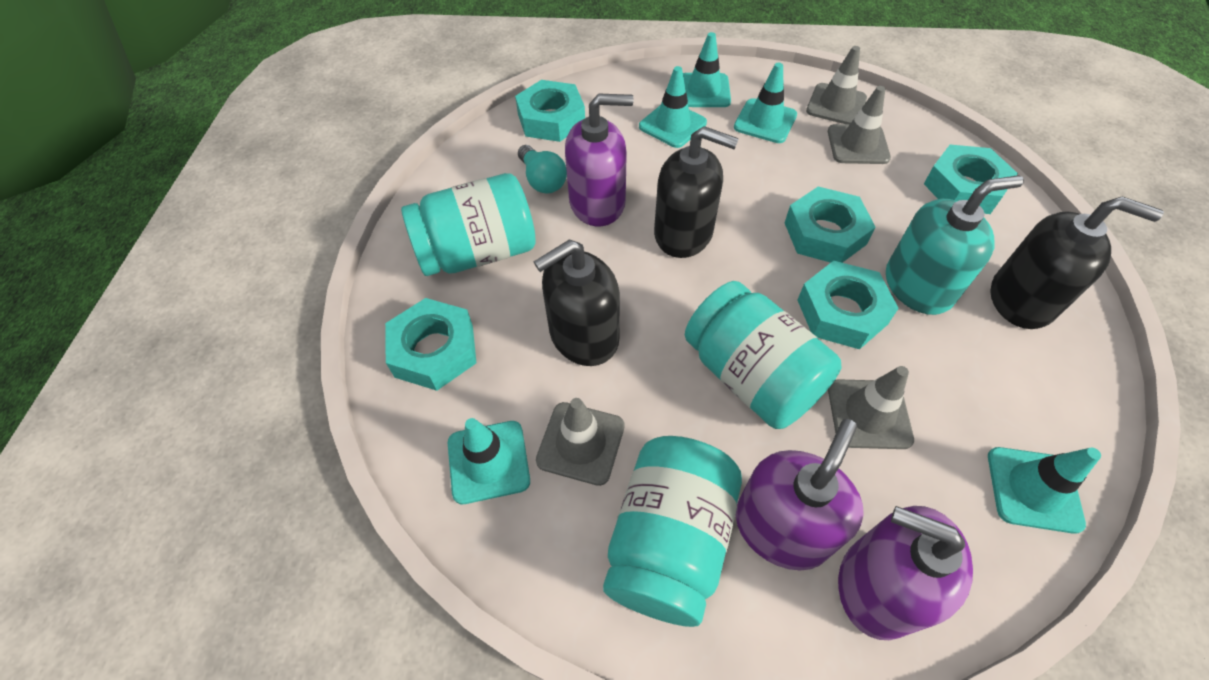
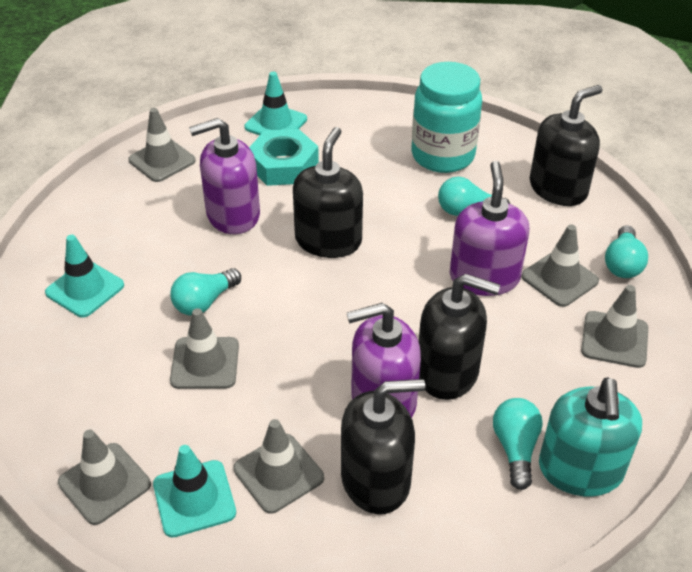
black soap dispenser: 3 -> 4
grey traffic cone: 4 -> 6
turquoise jar: 3 -> 1
turquoise light bulb: 1 -> 4
turquoise nut: 5 -> 1
turquoise traffic cone: 5 -> 3

